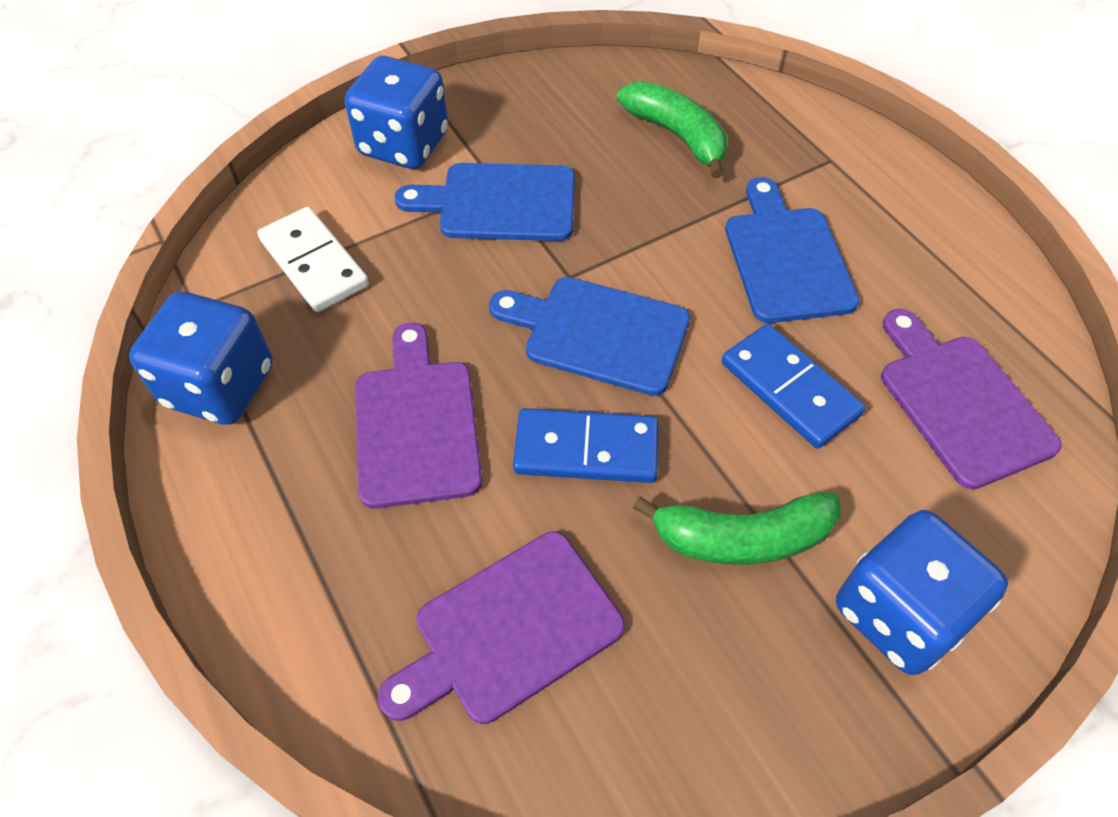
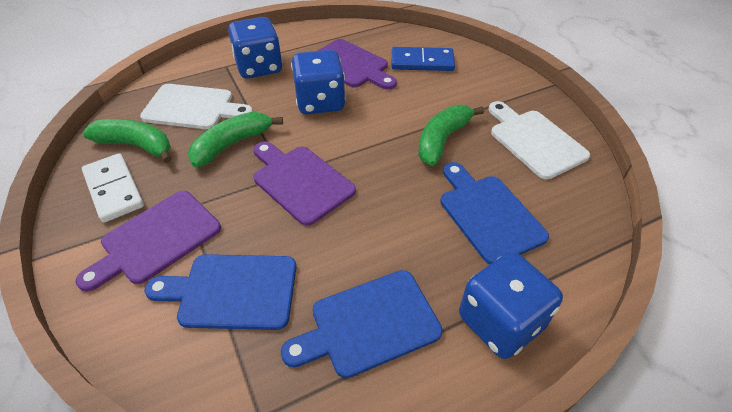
blue domino: 2 -> 1
green banana: 2 -> 3
white cutting board: 0 -> 2

